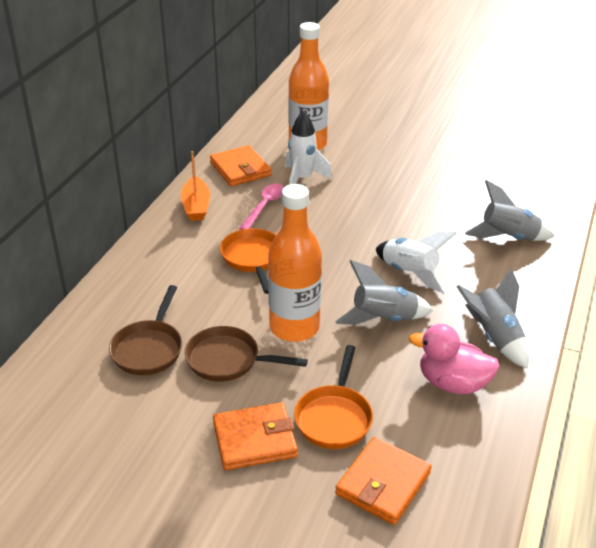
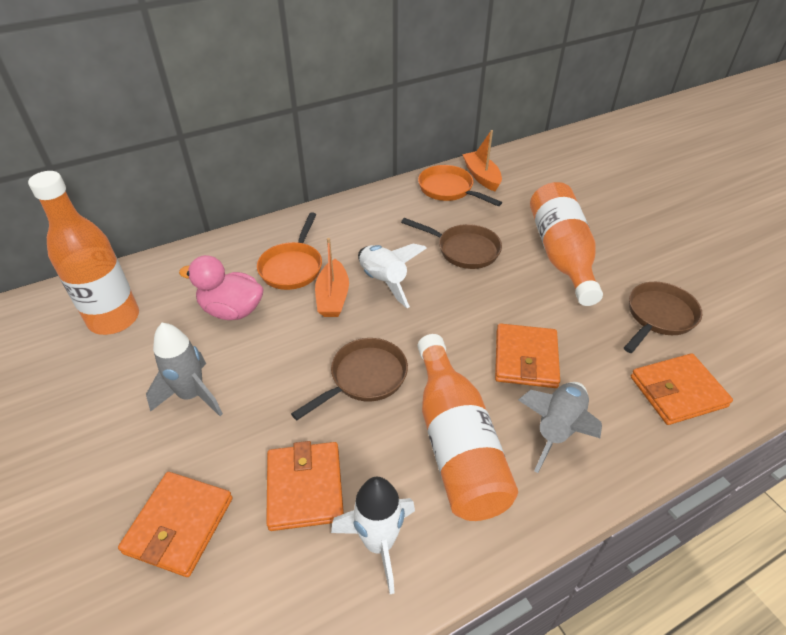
brown pan: 2 -> 3
grey rocket: 3 -> 2
orange boat: 1 -> 2
orange bottle: 2 -> 3
orange wallet: 3 -> 4
pink spoon: 1 -> 0

